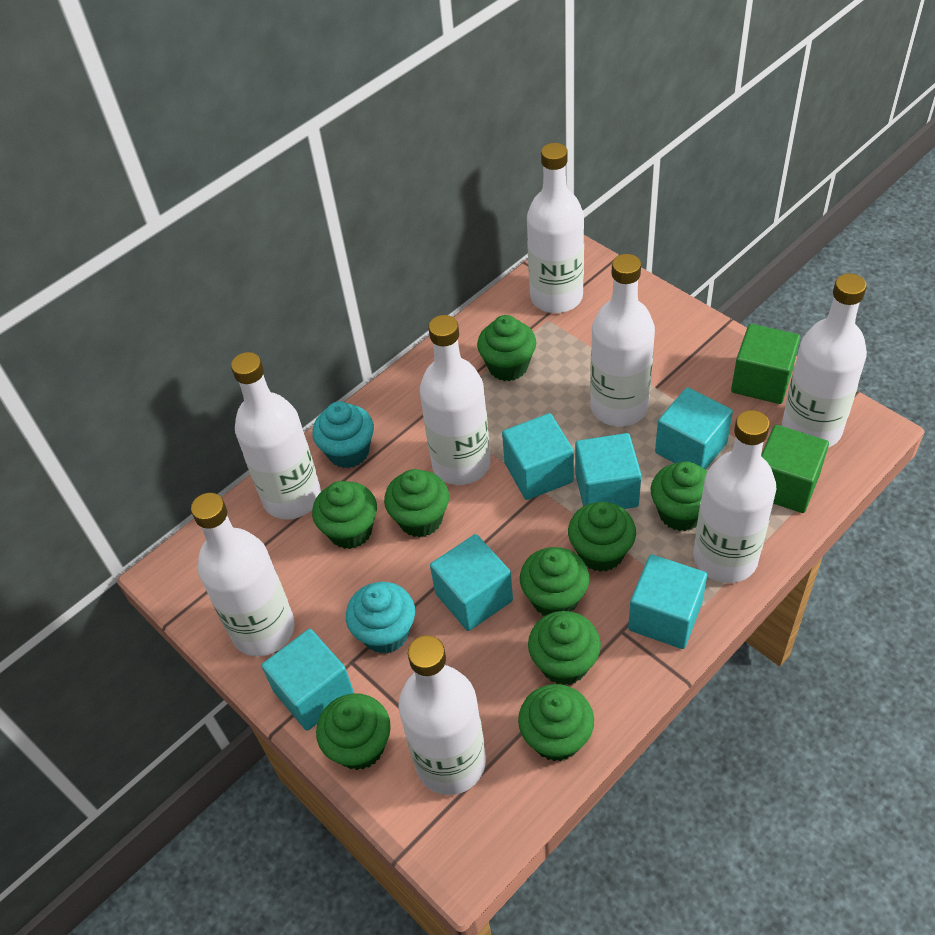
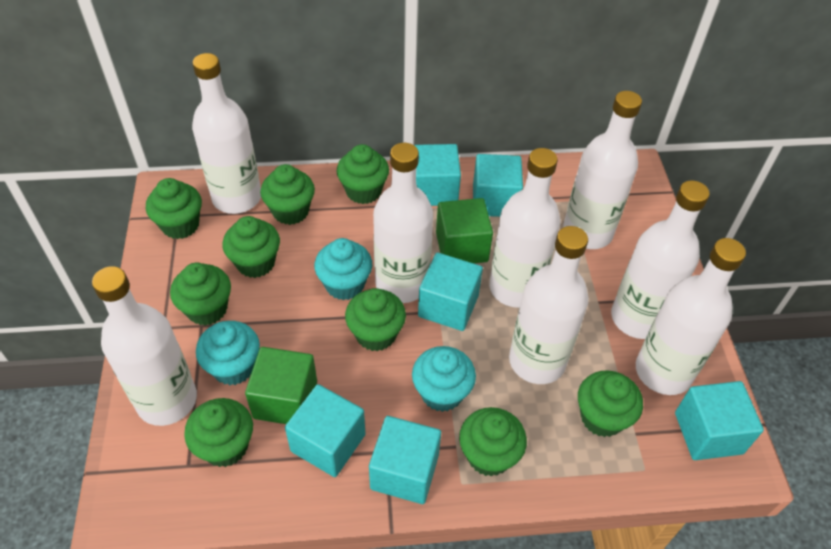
turquoise cupcake: 2 -> 3

